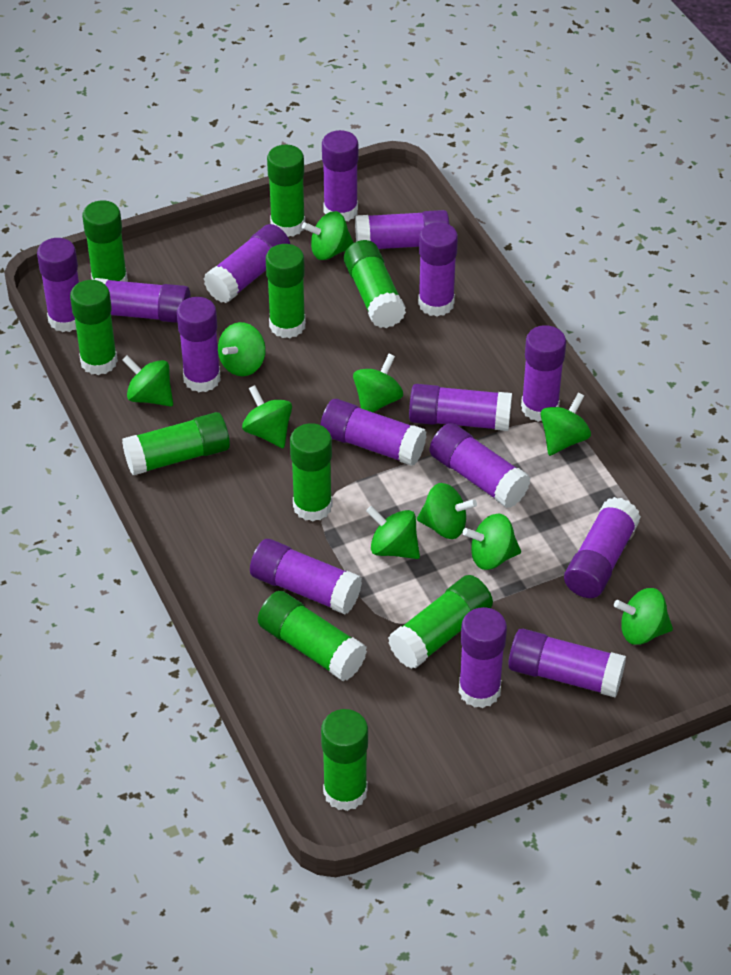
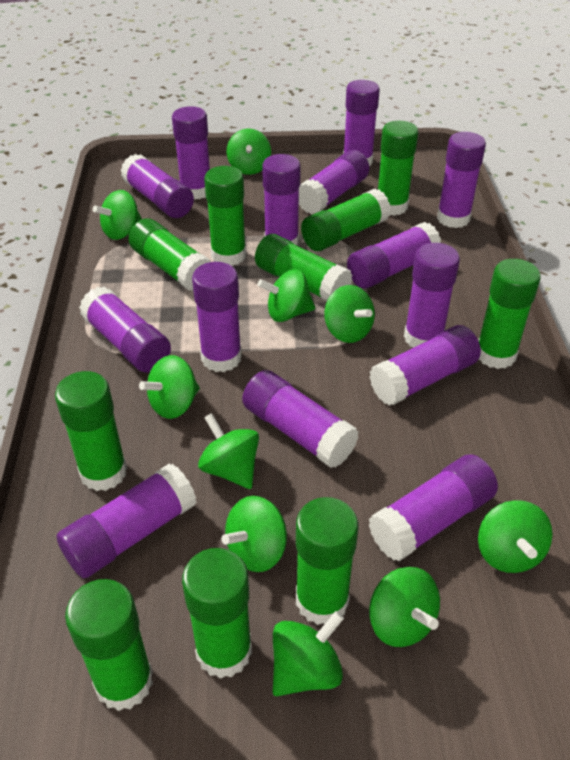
purple glue stick: 15 -> 14

